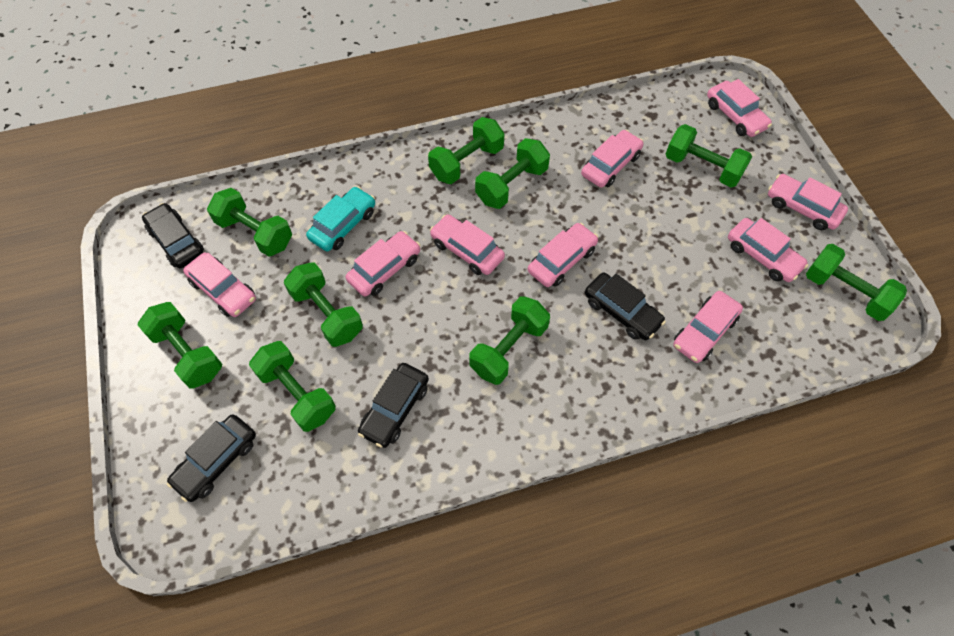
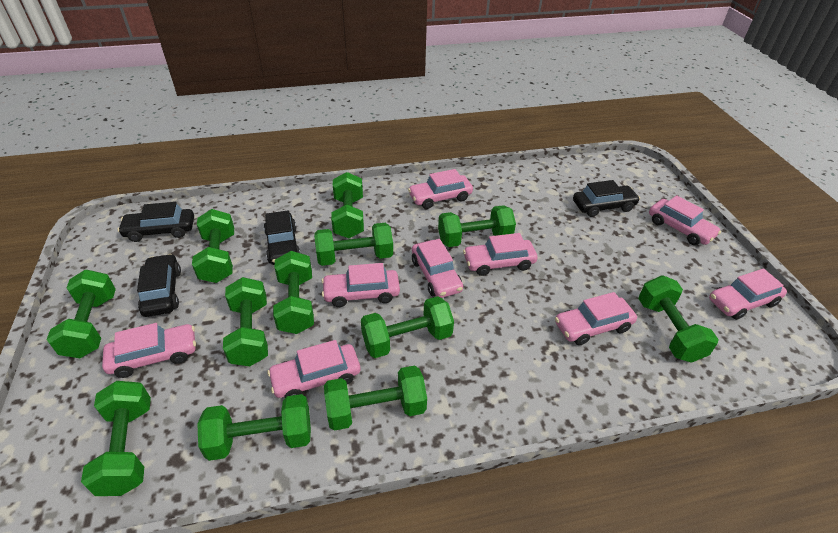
green dumbbell: 9 -> 12
turquoise car: 1 -> 0

